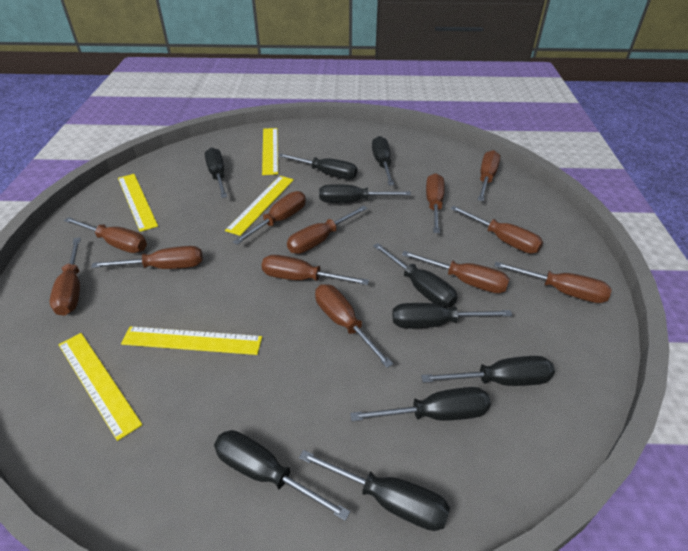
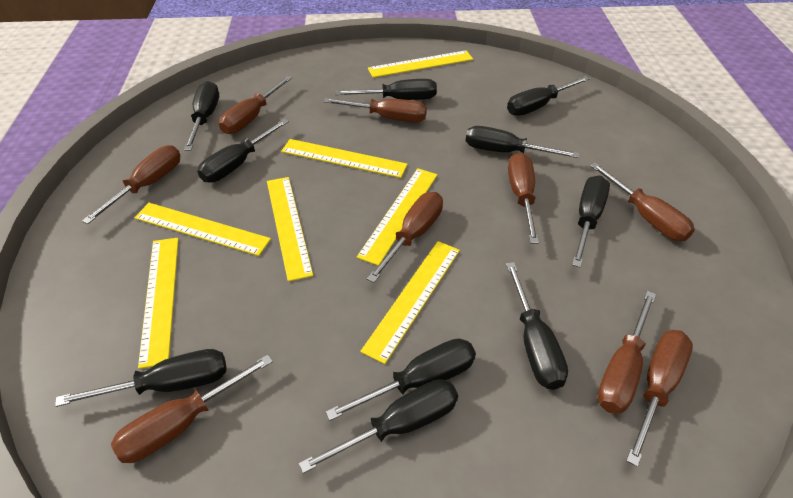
brown screwdriver: 12 -> 9
yellow ruler: 5 -> 7

